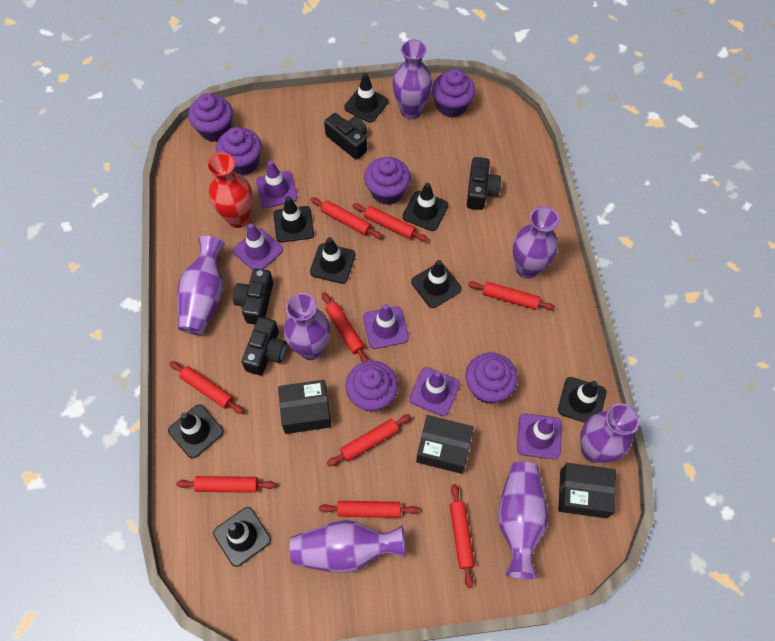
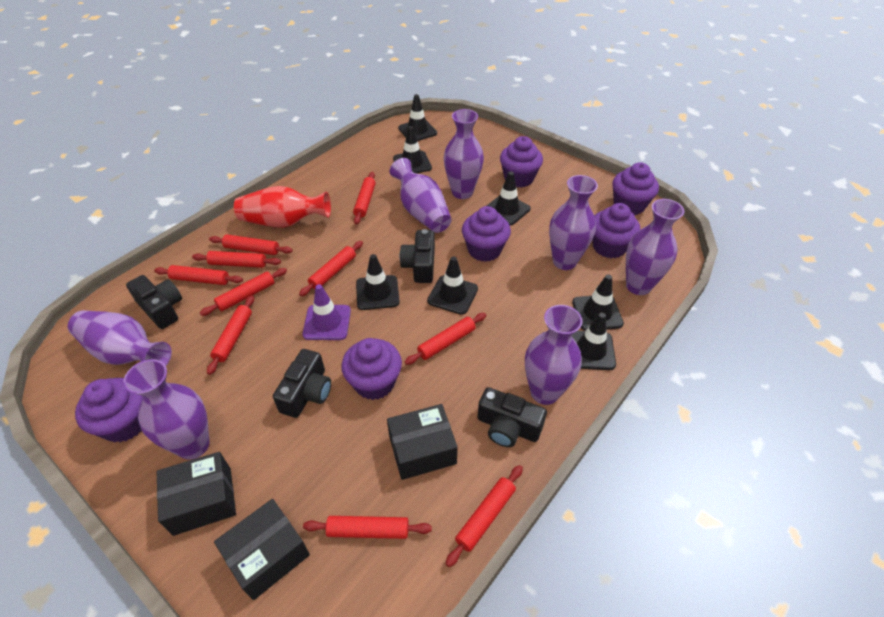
black traffic cone: 8 -> 7
purple traffic cone: 5 -> 1
red rolling pin: 9 -> 10

